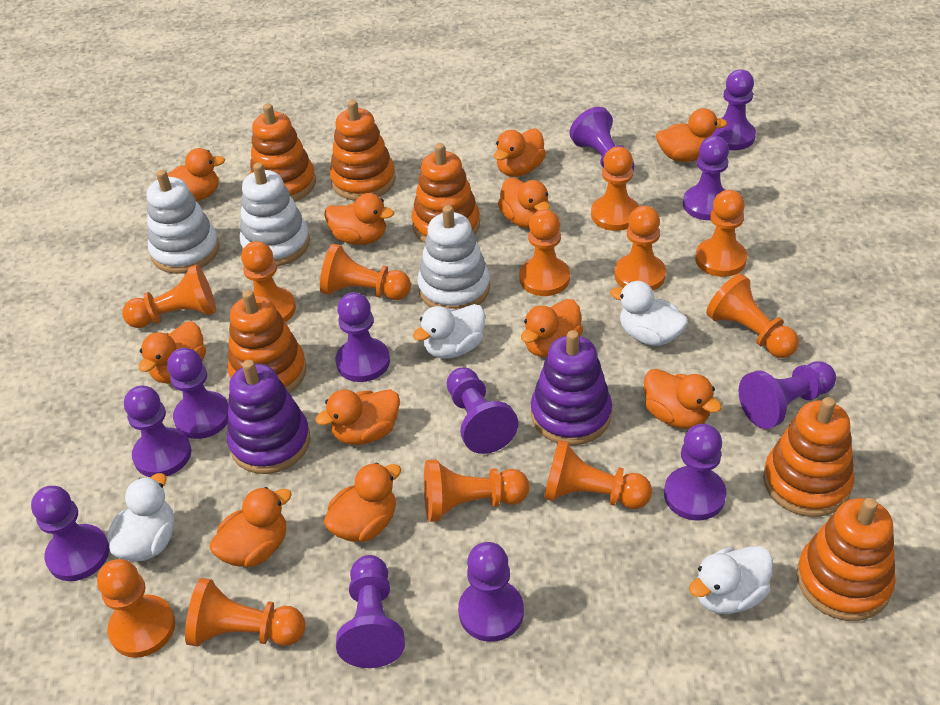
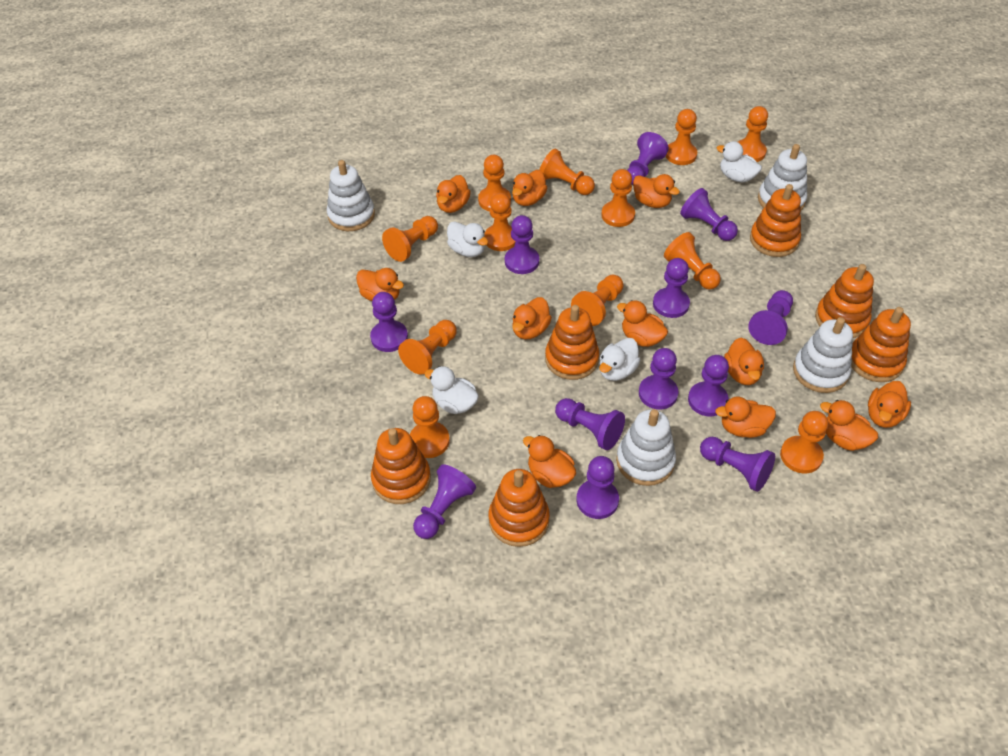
purple stacking toy: 2 -> 0
white stacking toy: 3 -> 4

